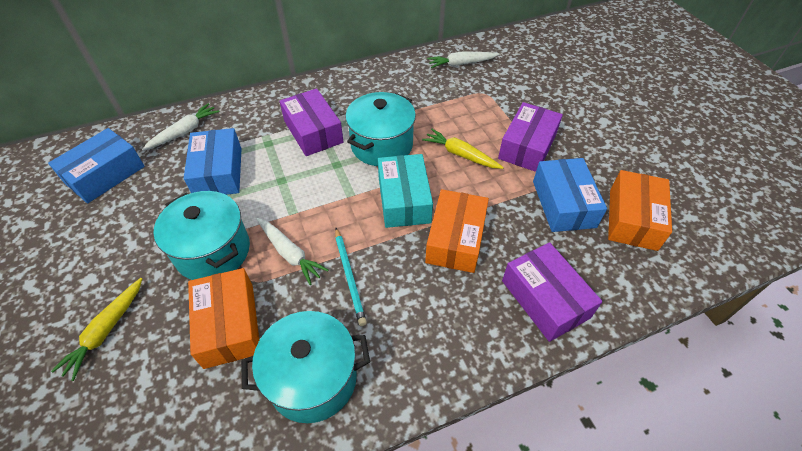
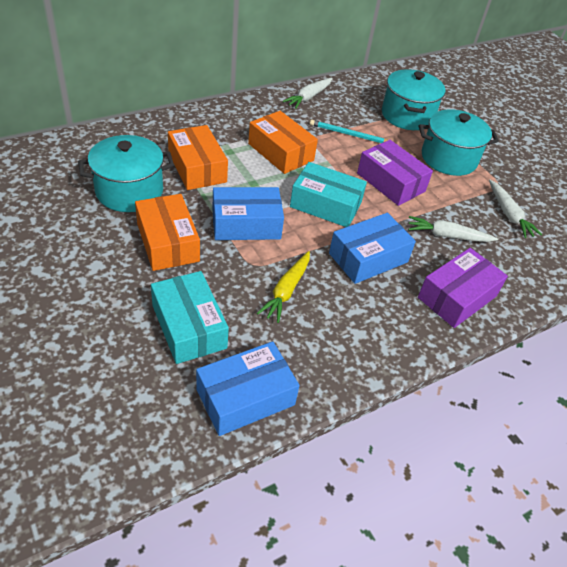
purple box: 3 -> 2
turquoise box: 1 -> 2
yellow carrot: 2 -> 1

